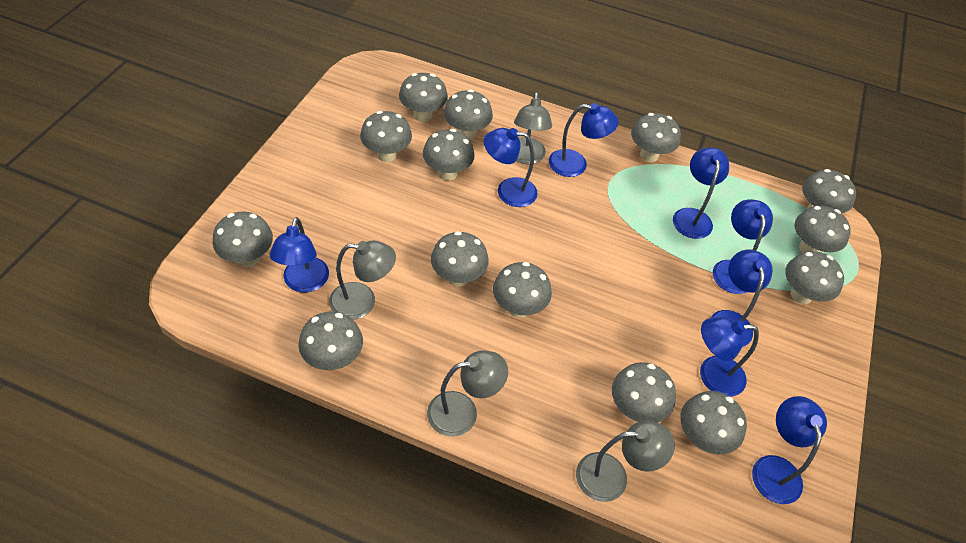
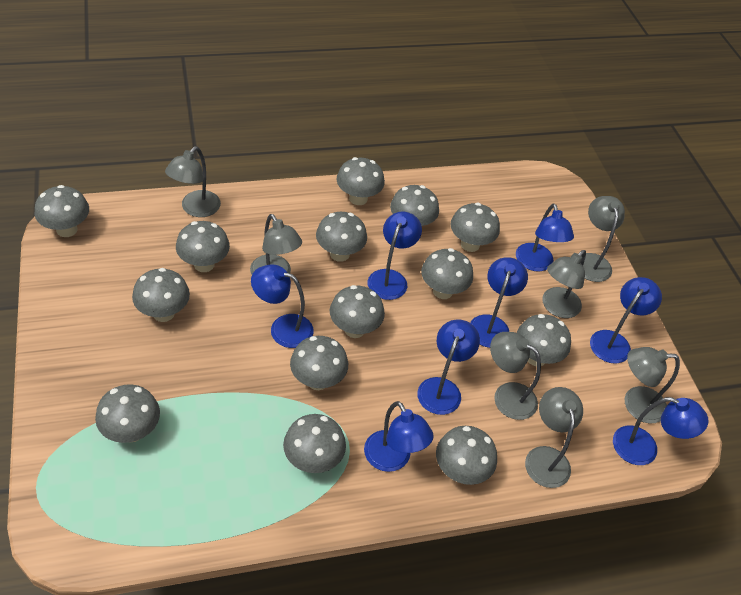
grey lamp: 4 -> 7

